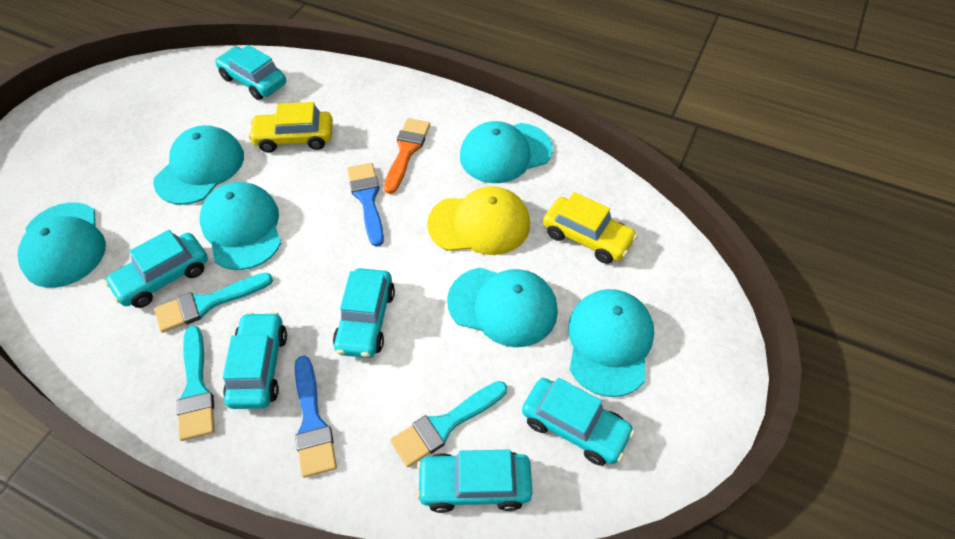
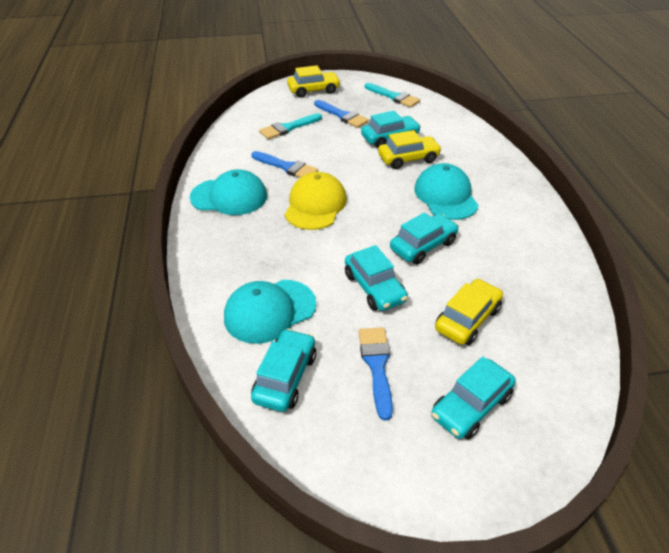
blue brush: 2 -> 3
orange brush: 1 -> 0
turquoise brush: 3 -> 2
turquoise cap: 6 -> 3
turquoise car: 6 -> 5
yellow car: 2 -> 3

